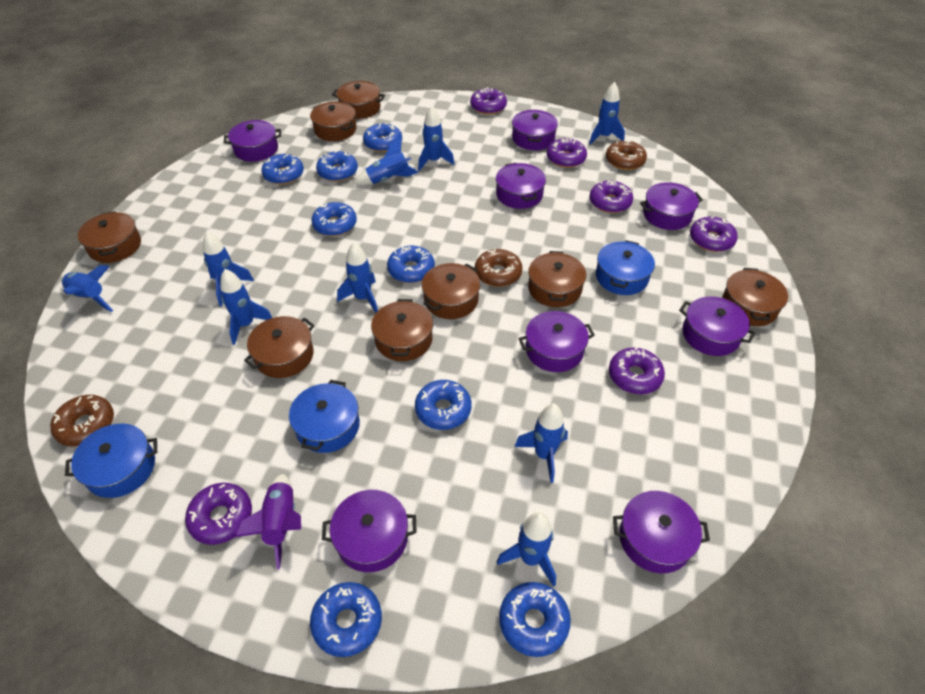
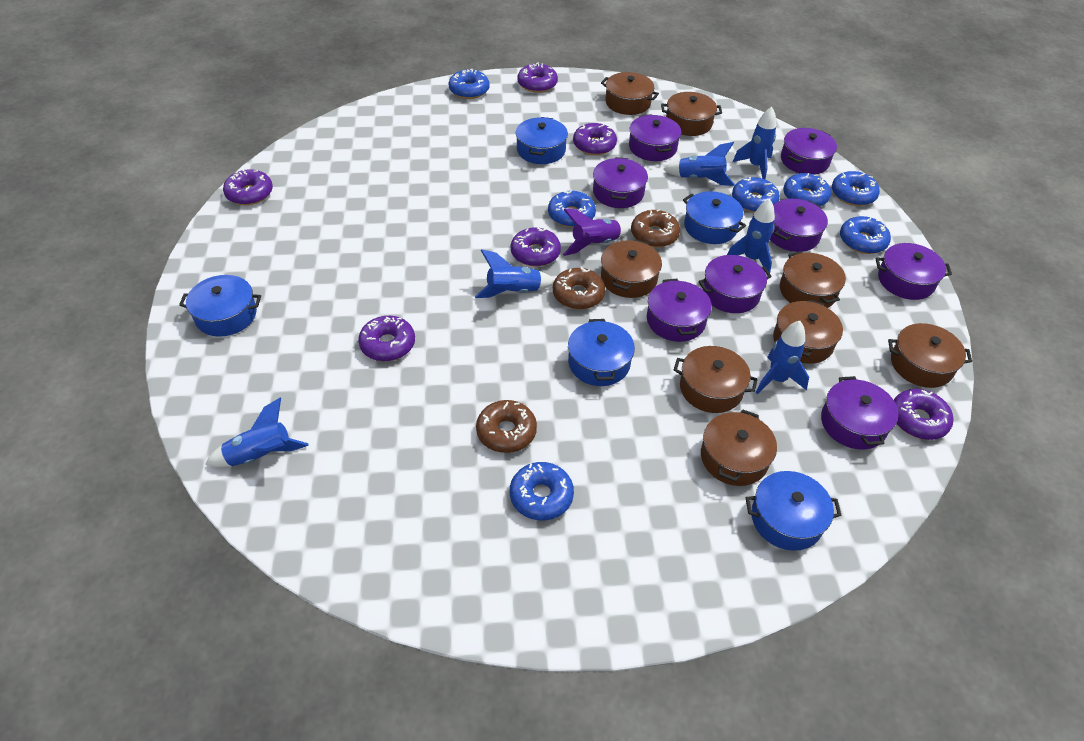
blue donut: 8 -> 7
blue pot: 3 -> 5
blue rocket: 9 -> 6

